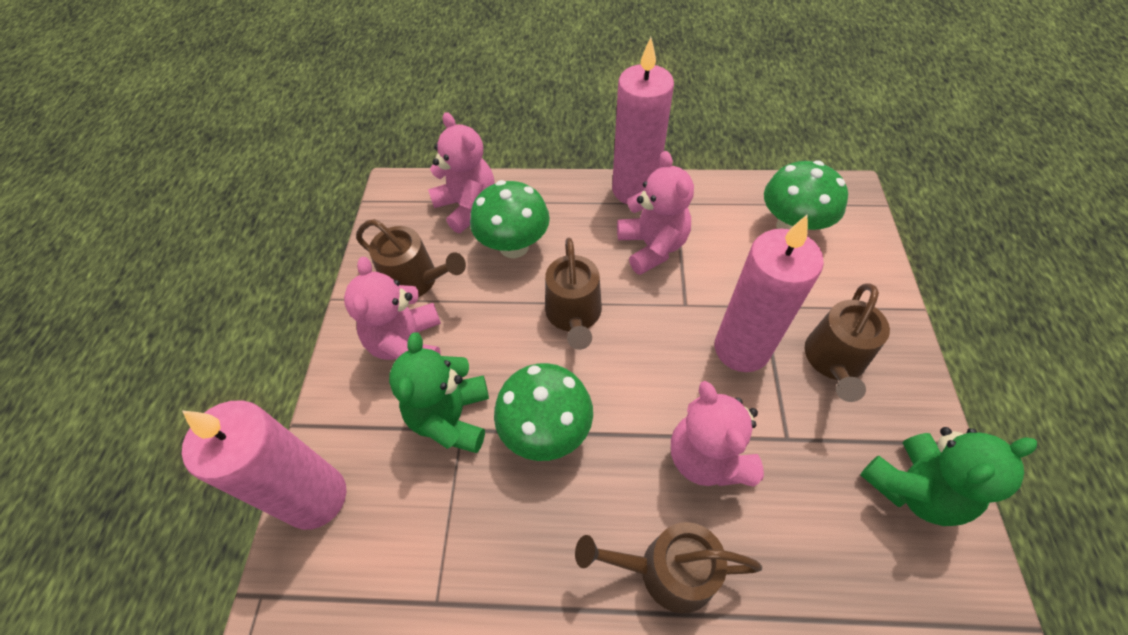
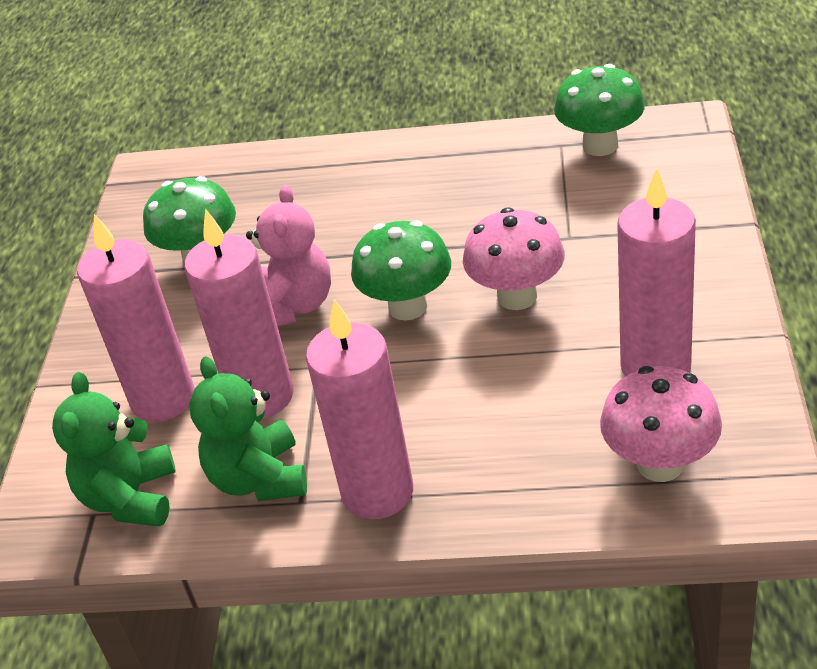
brown watering can: 4 -> 0
pink candle: 3 -> 4
pink mushroom: 0 -> 2
pink teddy bear: 4 -> 1

